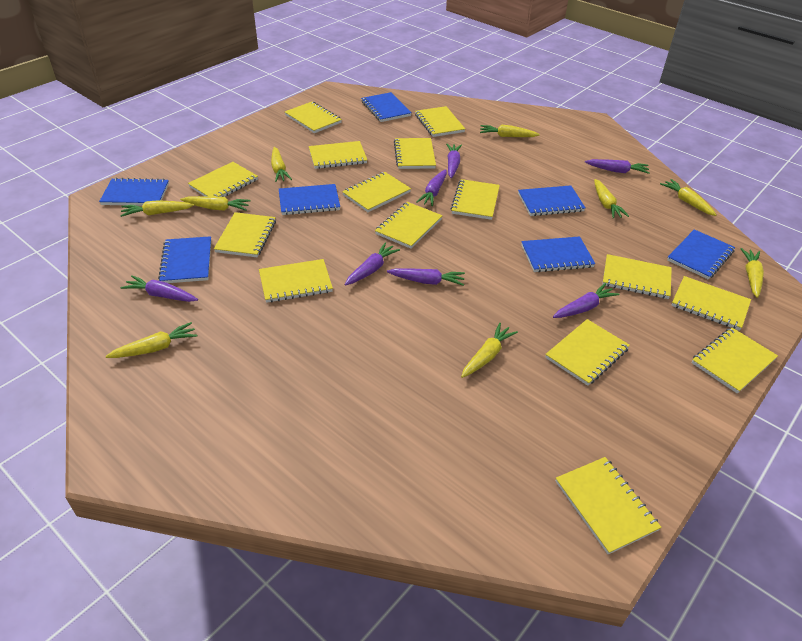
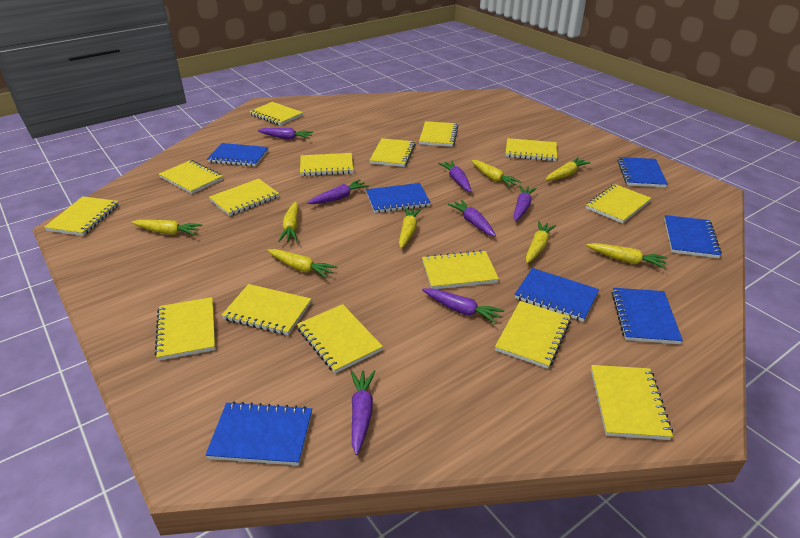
yellow carrot: 9 -> 8

